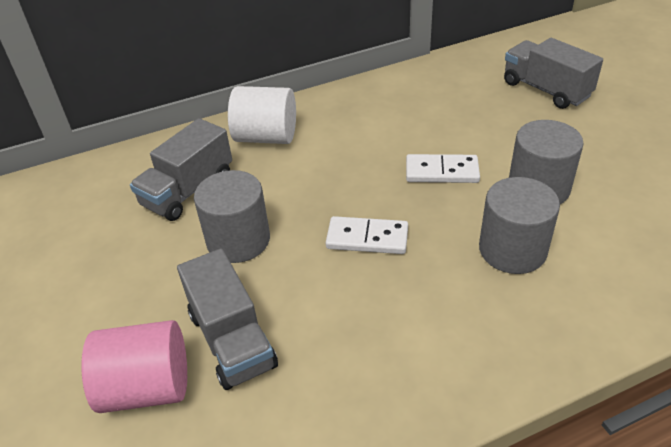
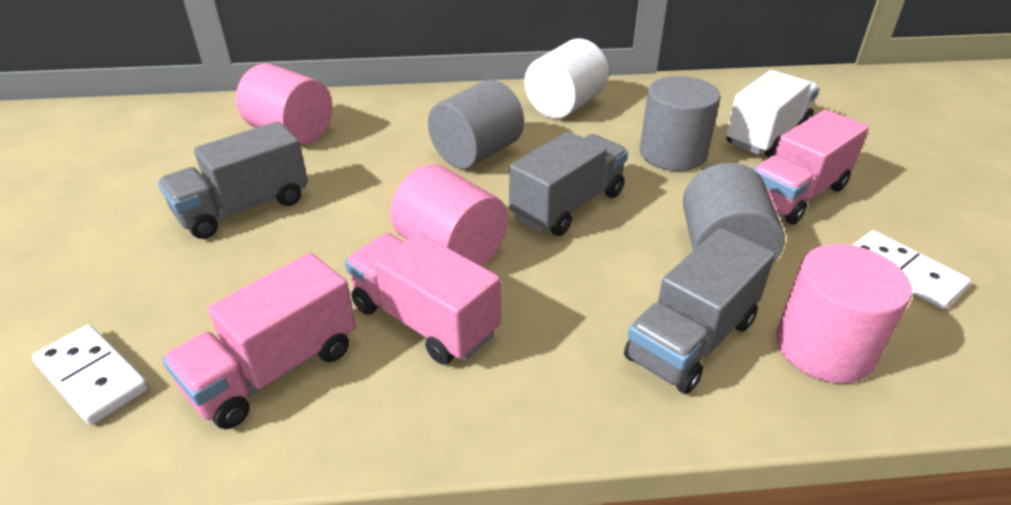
pink cylinder: 1 -> 3
pink truck: 0 -> 3
white truck: 0 -> 1

